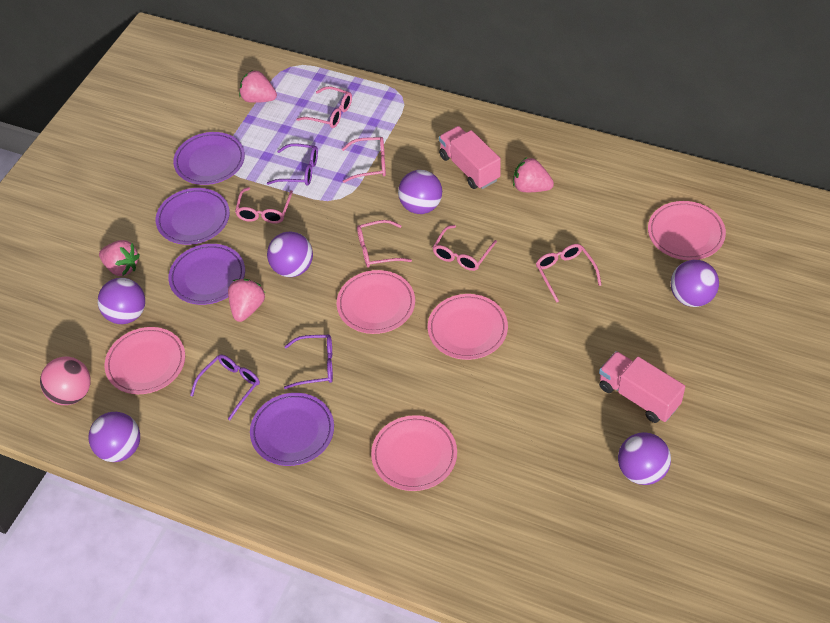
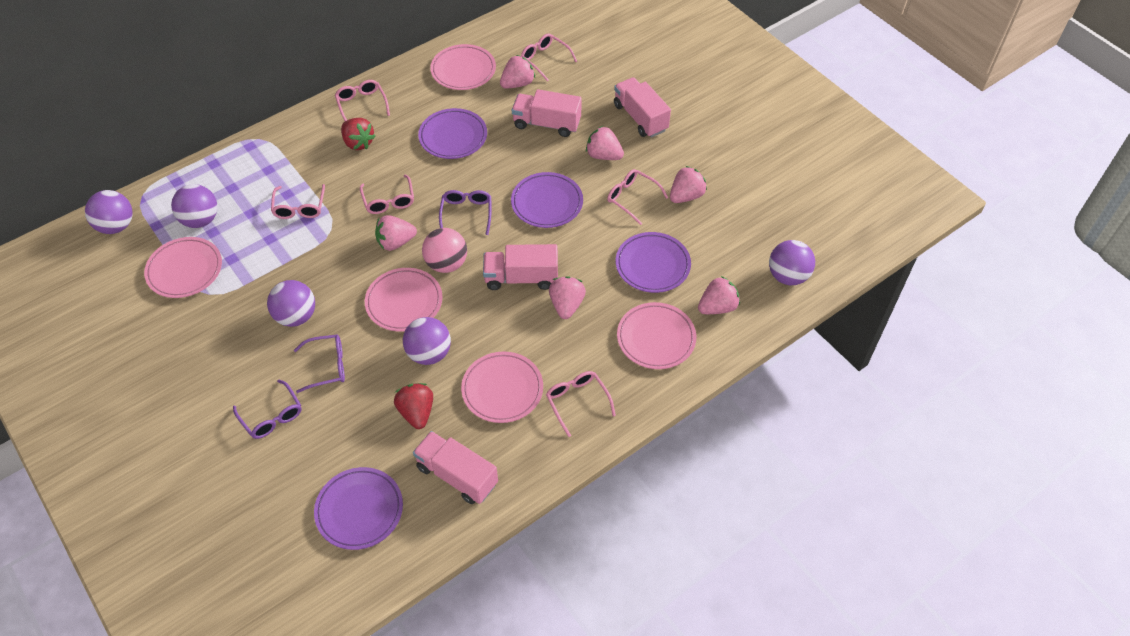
pink strawberry: 4 -> 6
pink truck: 2 -> 4
purple ball: 6 -> 5
red strawberry: 0 -> 2

